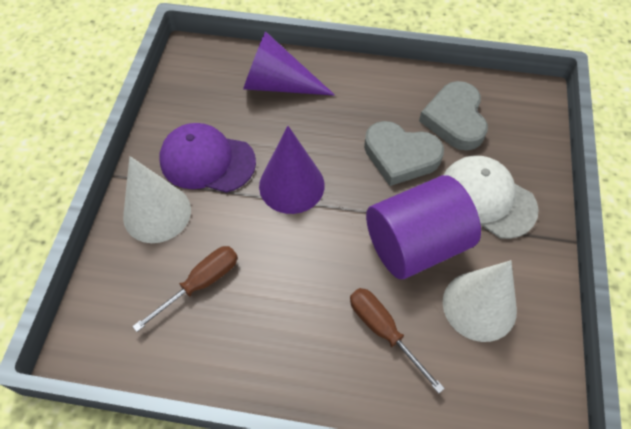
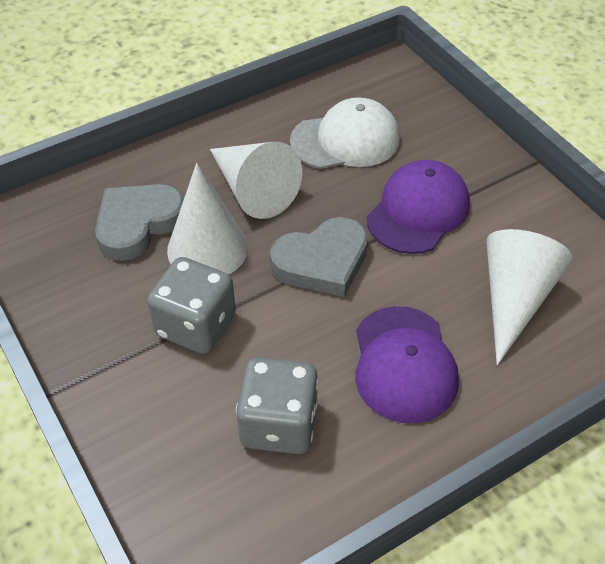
brown screwdriver: 2 -> 0
grey dice: 0 -> 2
purple cap: 1 -> 2
purple cone: 2 -> 0
purple cylinder: 1 -> 0
white cone: 2 -> 3

